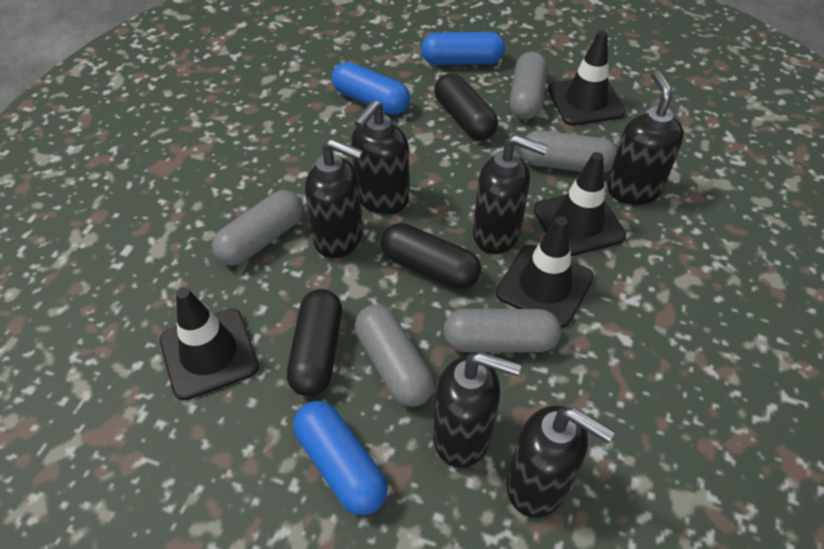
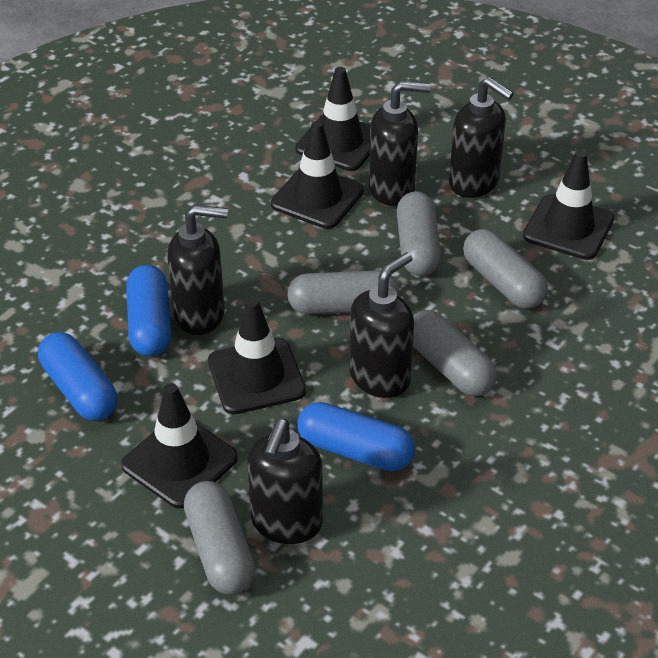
black capsule: 3 -> 0
black soap dispenser: 6 -> 5
black traffic cone: 4 -> 5

